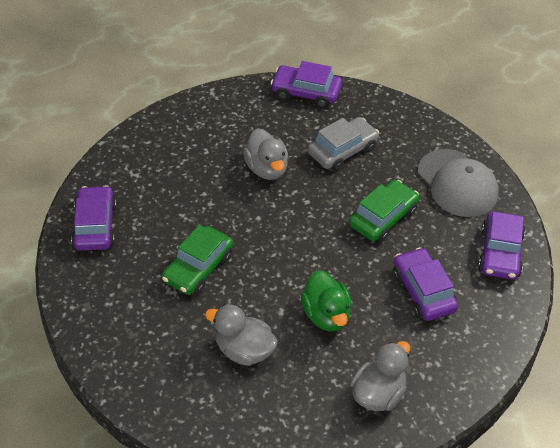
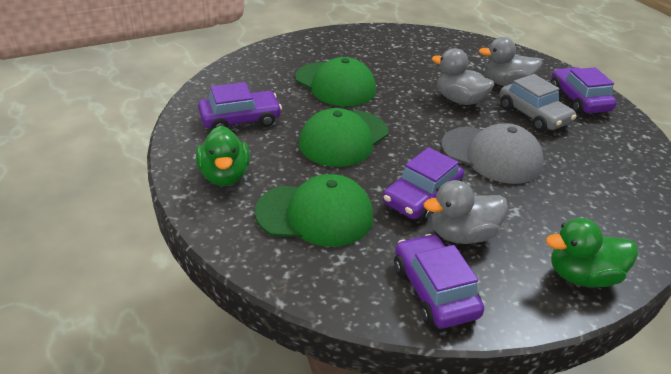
green cap: 0 -> 3
green car: 2 -> 0
green duck: 1 -> 2

